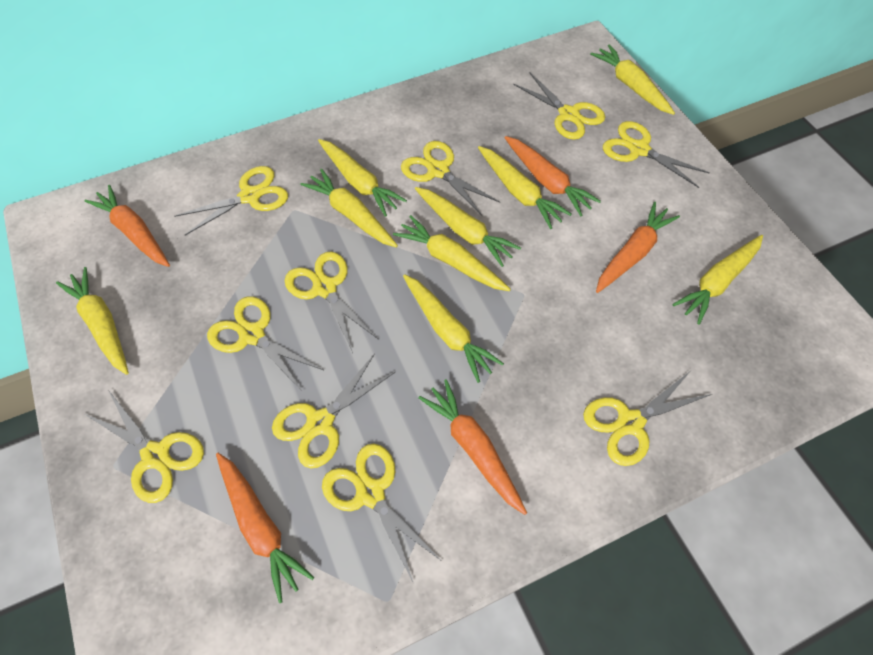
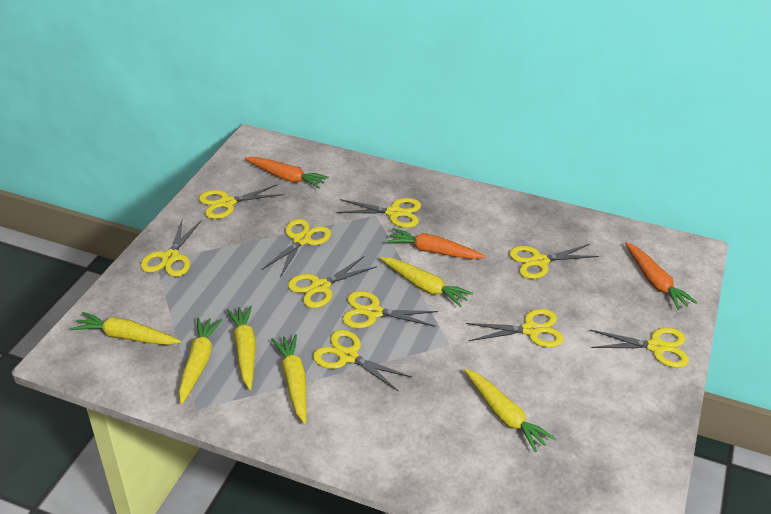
orange carrot: 5 -> 3
yellow carrot: 9 -> 6

